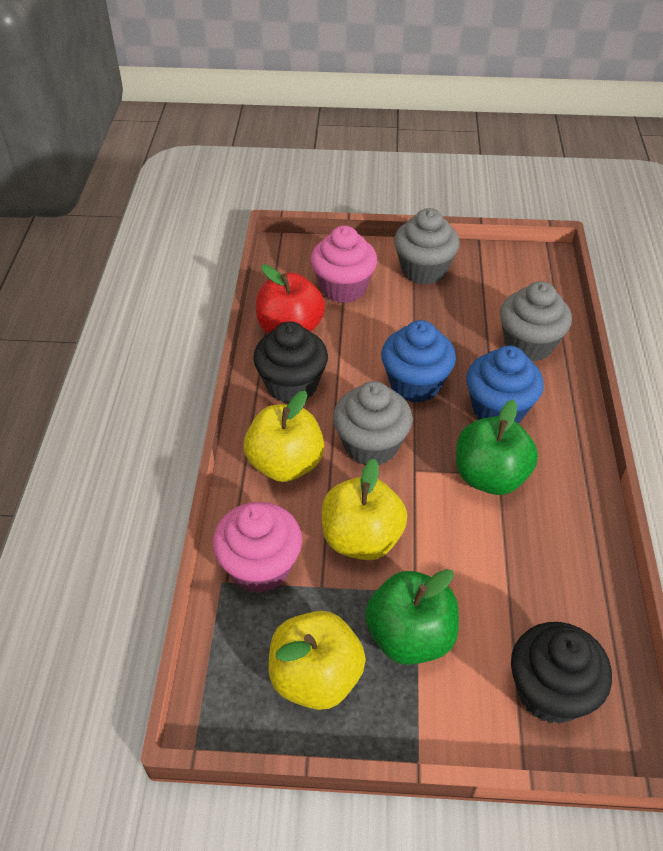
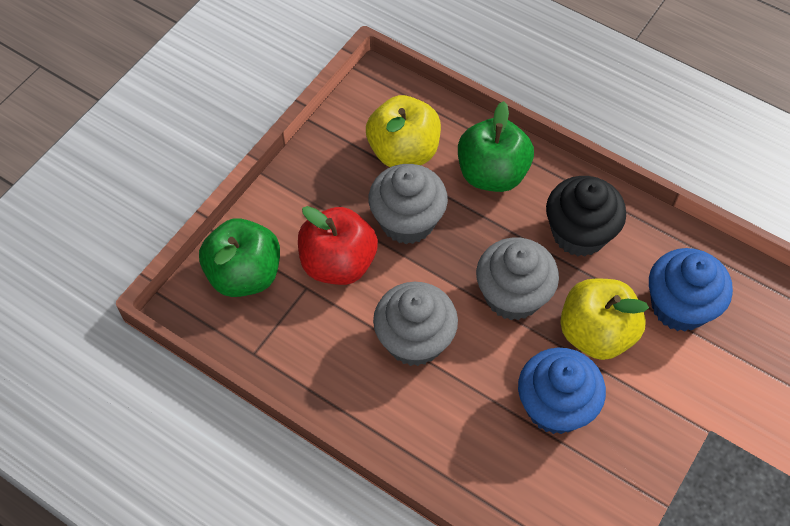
black cupcake: 2 -> 1
pink cupcake: 2 -> 0
yellow apple: 3 -> 2

